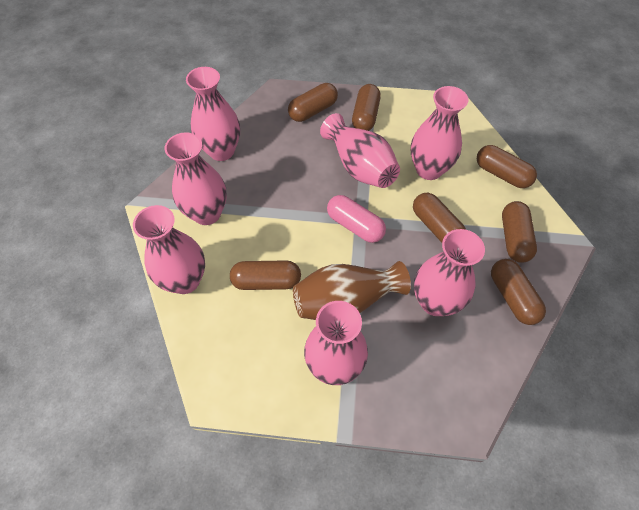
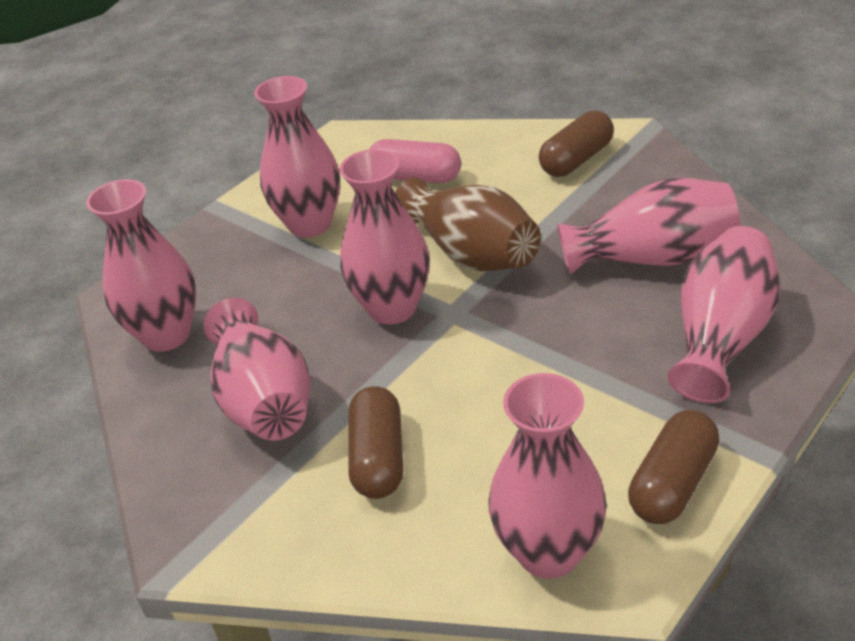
brown capsule: 7 -> 3

